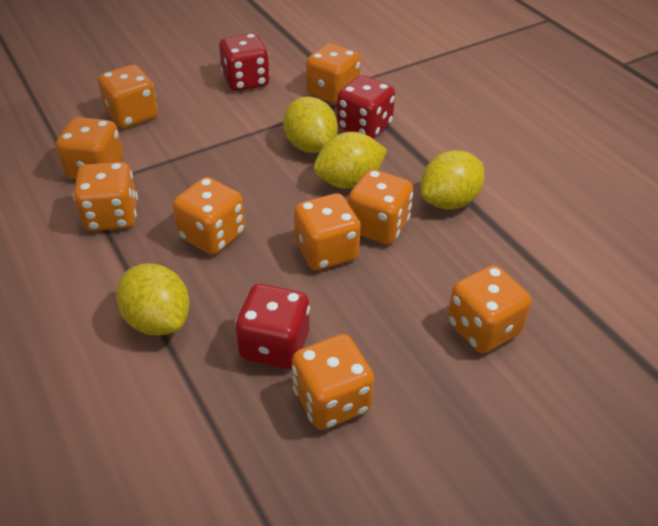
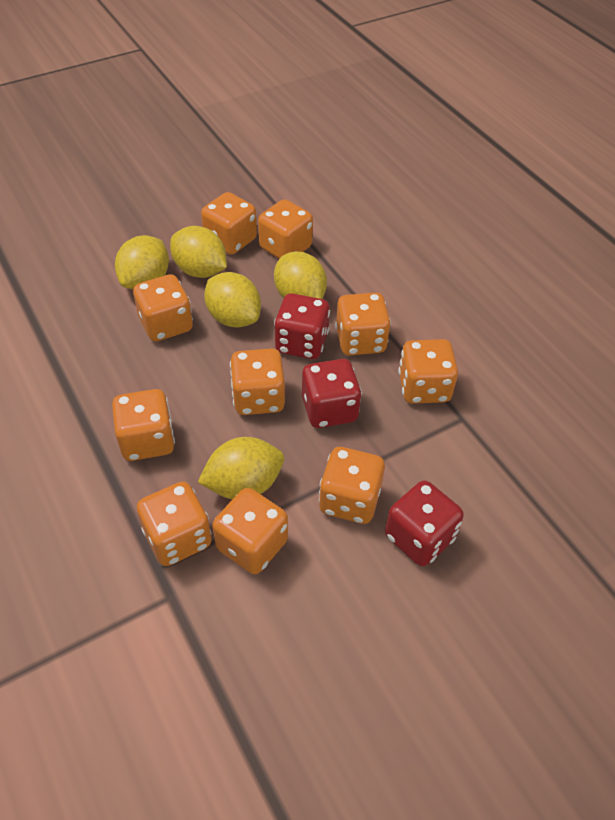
orange dice: 9 -> 10
yellow lemon: 4 -> 5

